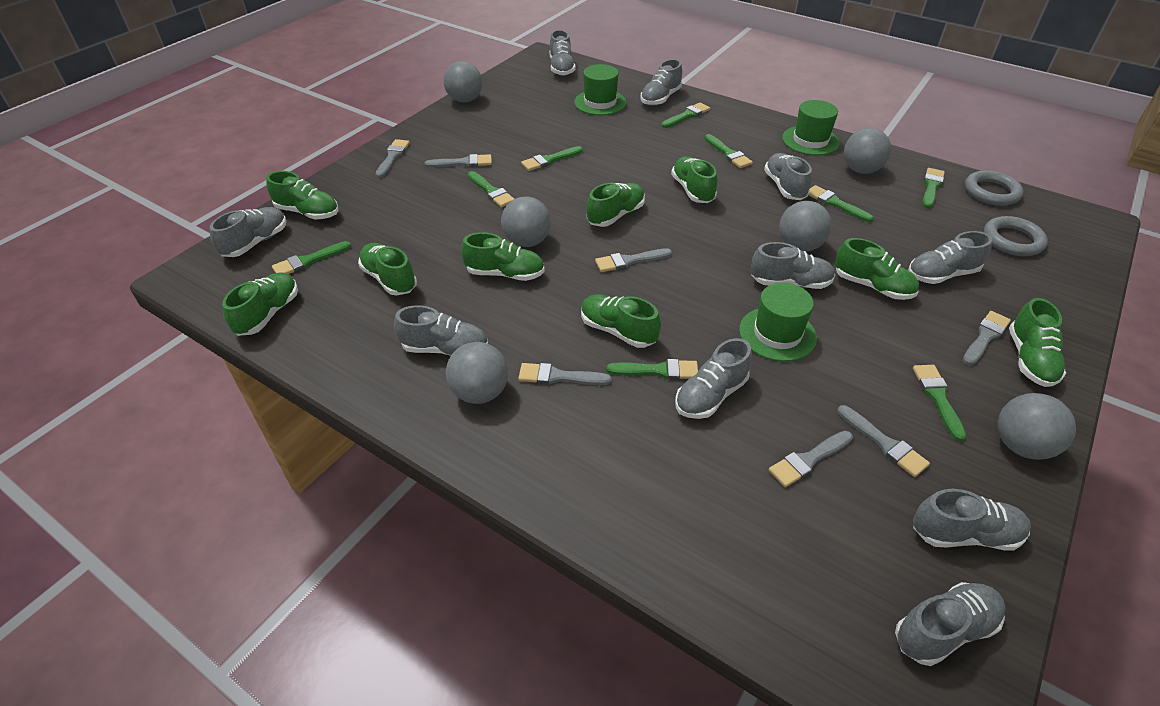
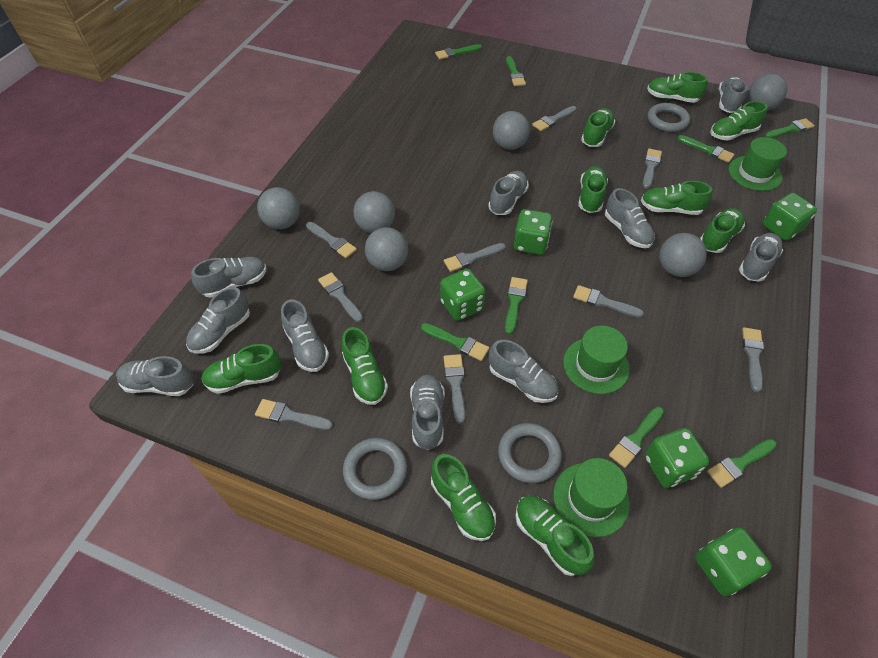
green brush: 9 -> 8
green dice: 0 -> 5
green shoe: 9 -> 10
grey brush: 7 -> 9
grey ring: 2 -> 3

